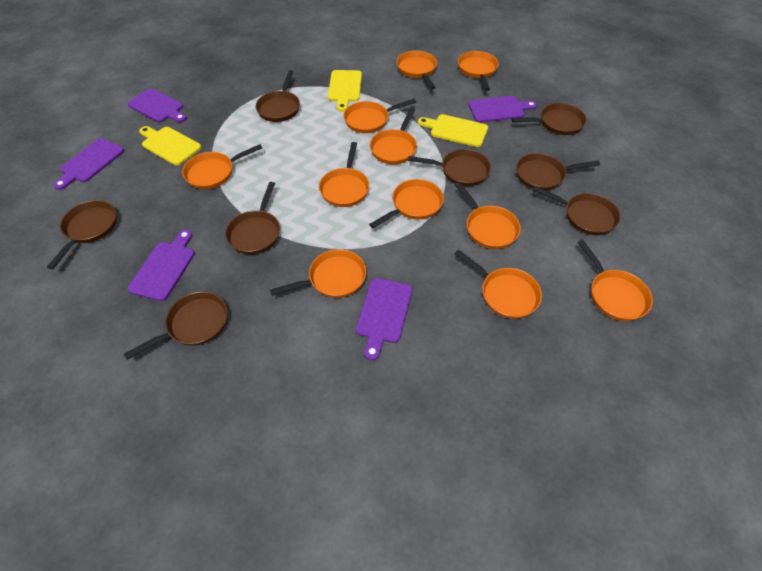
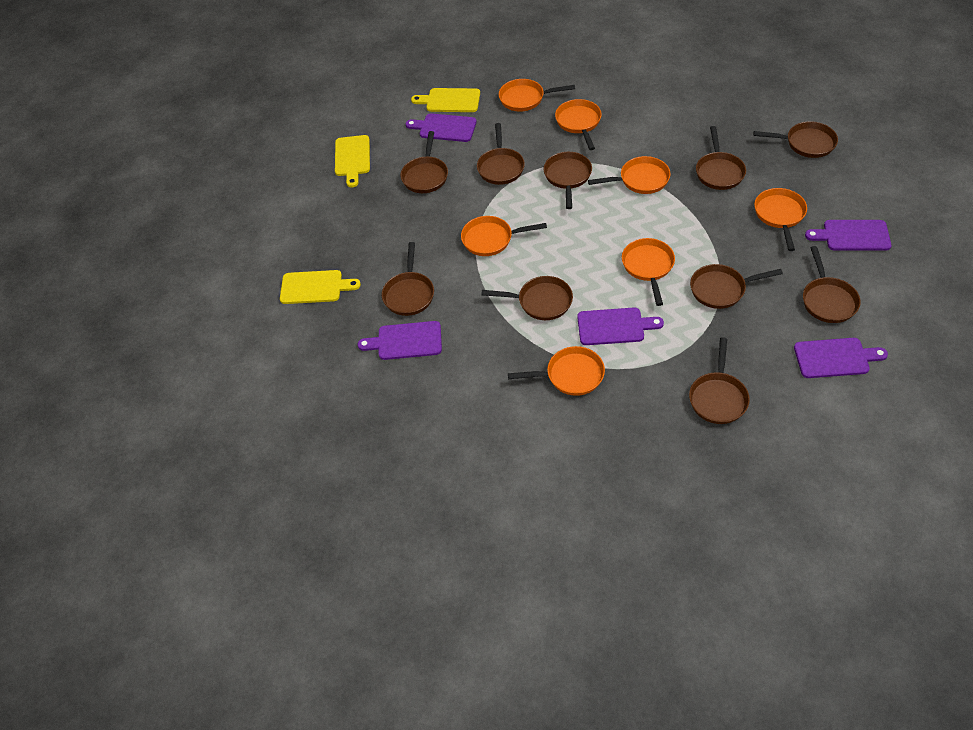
brown pan: 8 -> 10
orange pan: 11 -> 7

